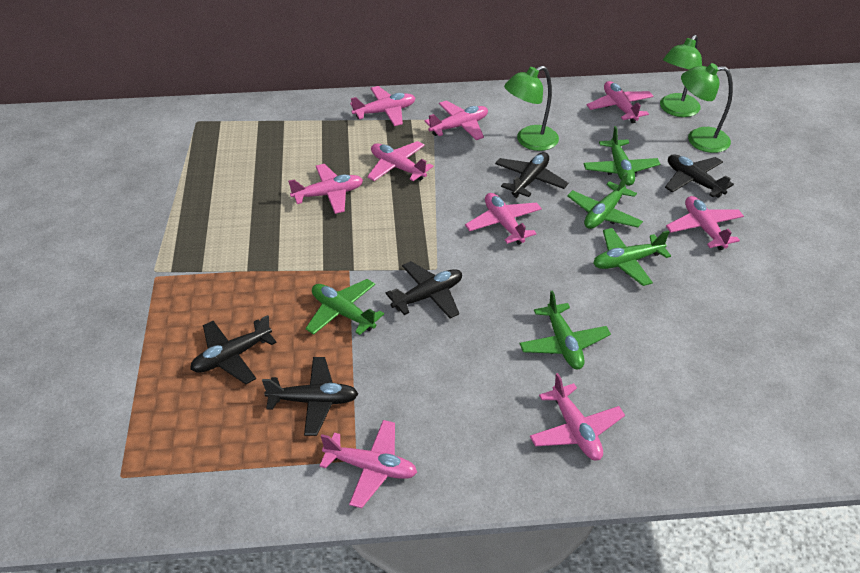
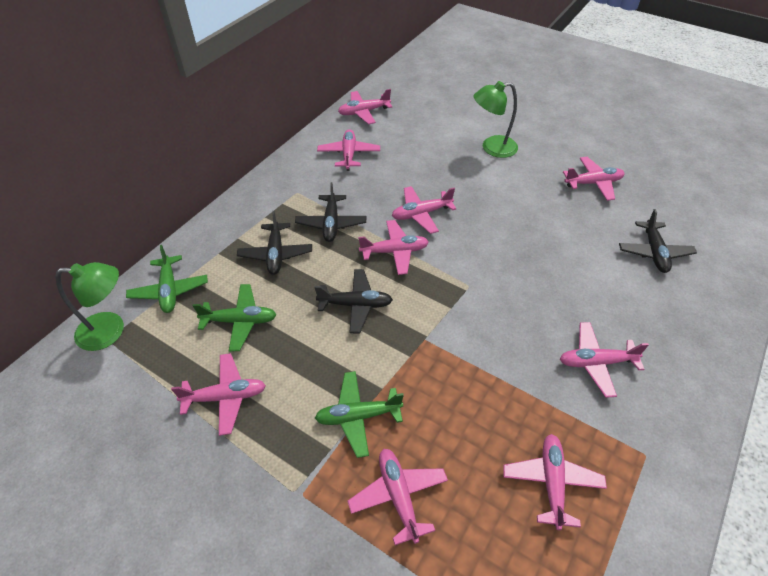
black plane: 5 -> 4
green lamp: 3 -> 2
green plane: 5 -> 3

